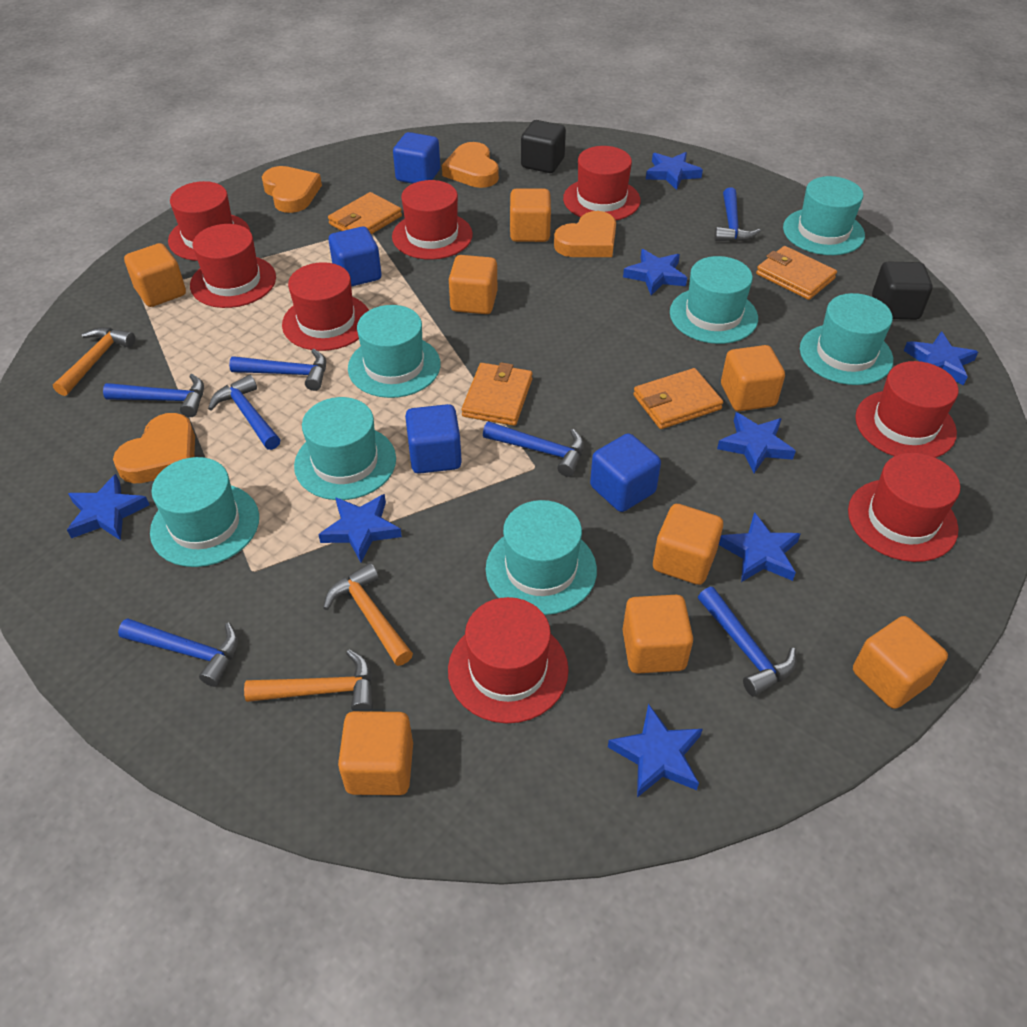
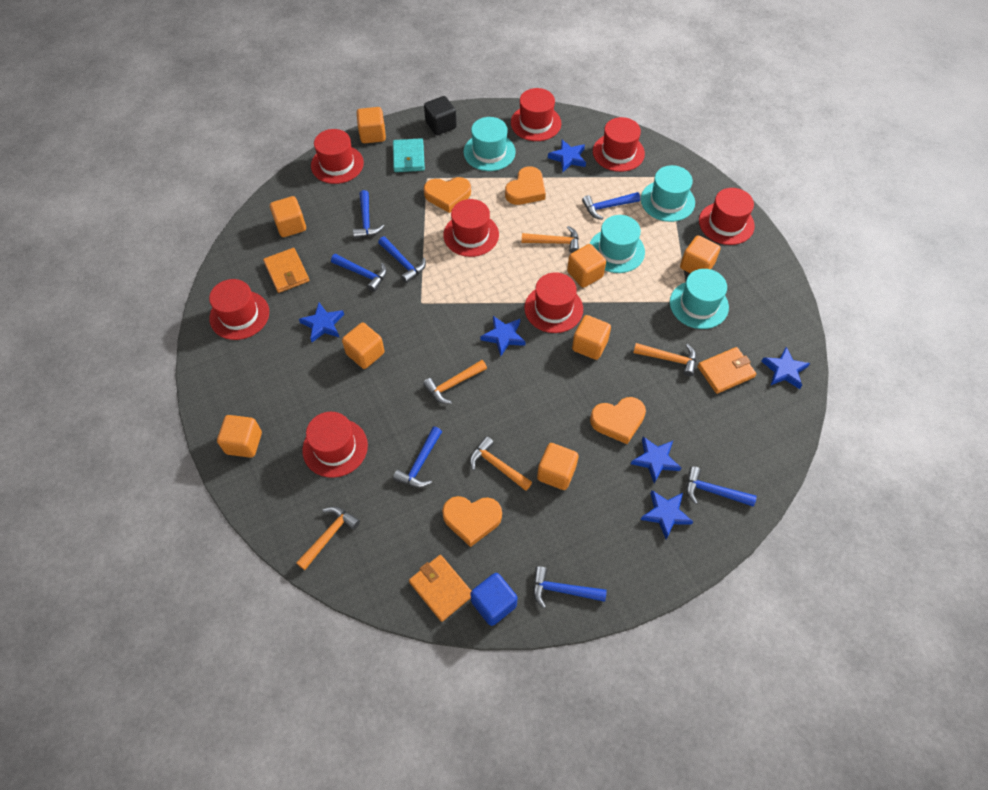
black cube: 2 -> 1
blue cube: 4 -> 1
blue star: 8 -> 6
orange hammer: 3 -> 5
orange wallet: 4 -> 3
turquoise hat: 7 -> 4
turquoise wallet: 0 -> 1

